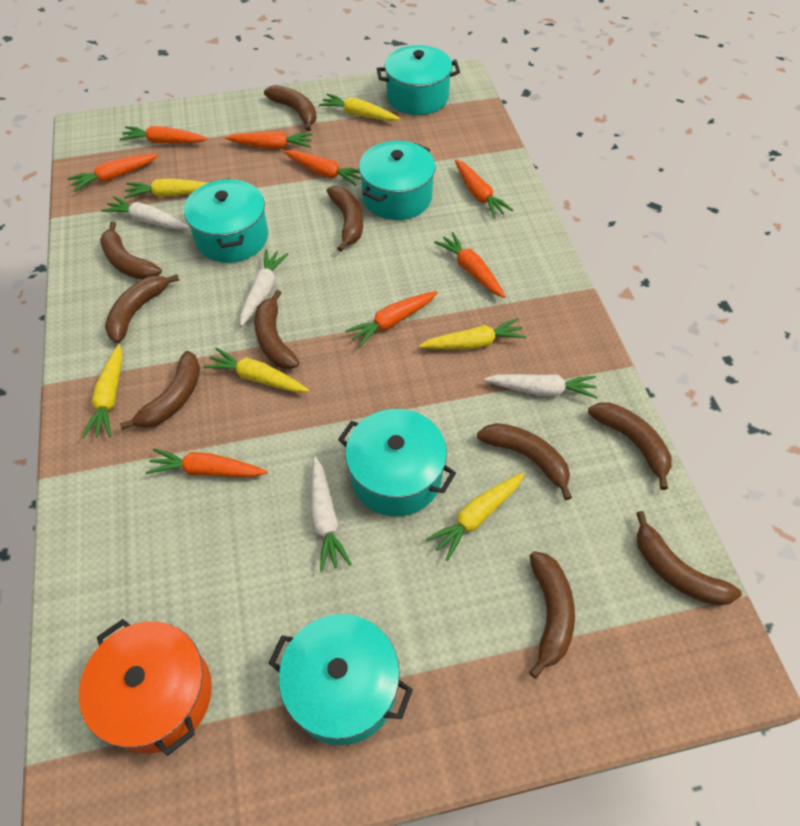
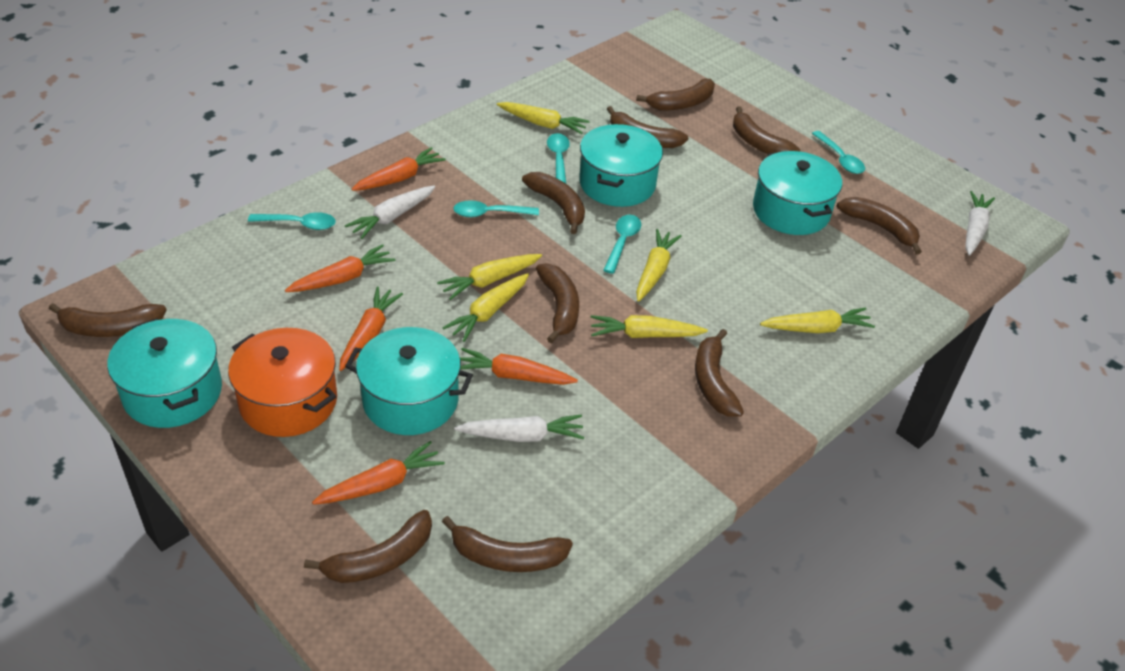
orange carrot: 8 -> 5
turquoise pot: 5 -> 4
turquoise spoon: 0 -> 5
white carrot: 4 -> 3

